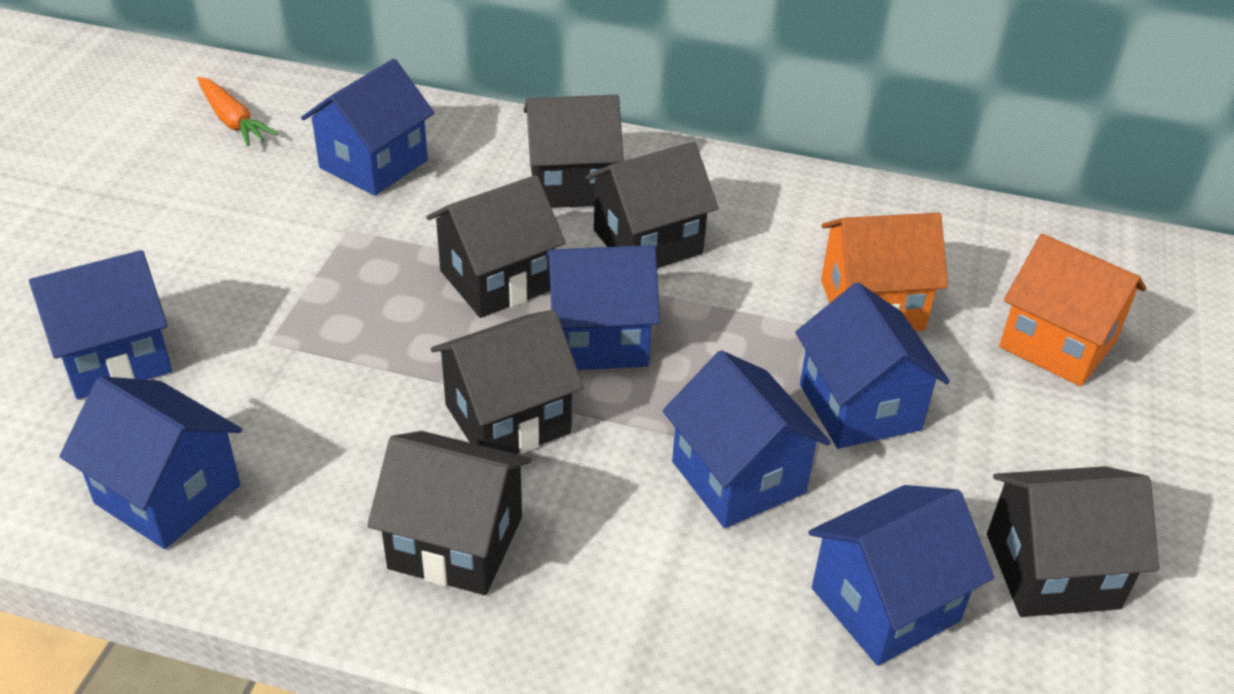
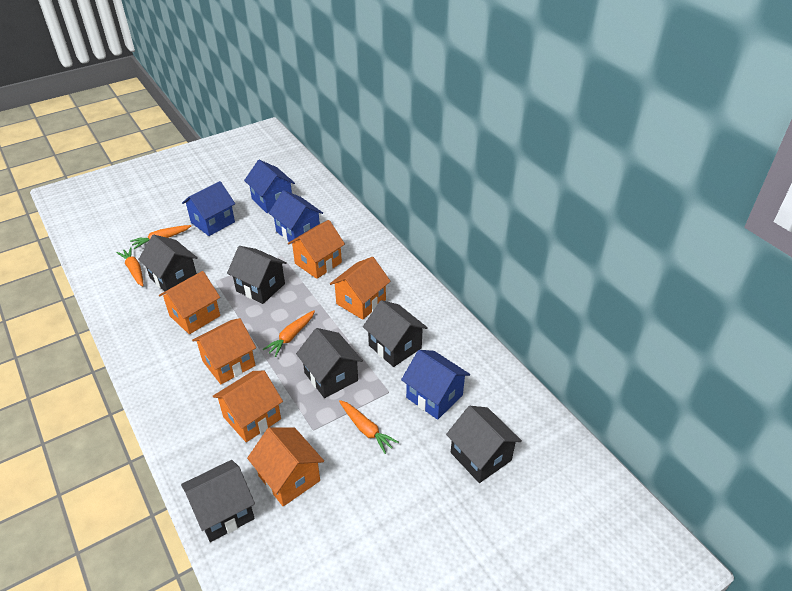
blue house: 7 -> 4
orange carrot: 1 -> 4
orange house: 2 -> 6

